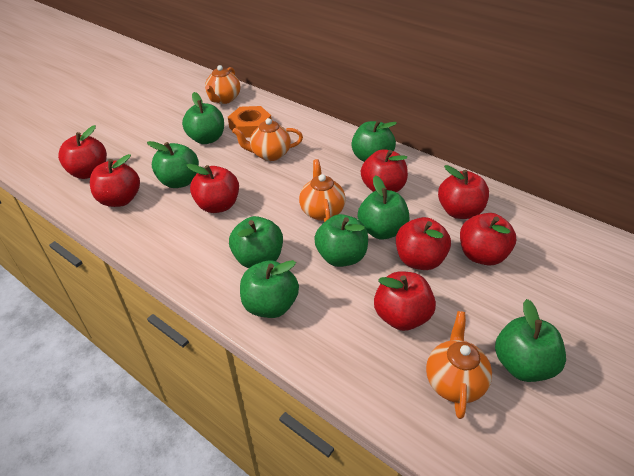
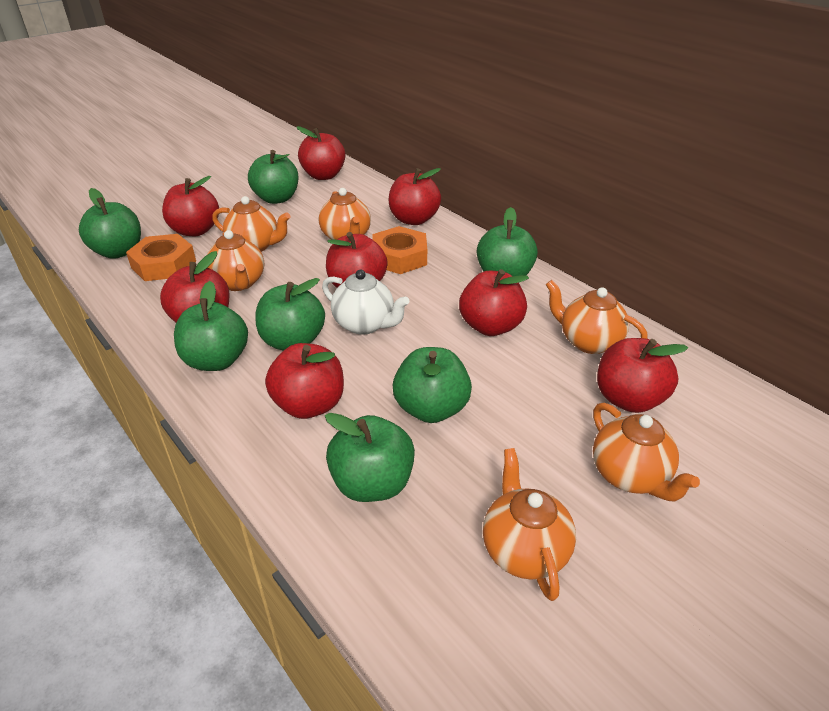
green apple: 8 -> 7
orange nut: 1 -> 2
orange teapot: 4 -> 6
white teapot: 0 -> 1

